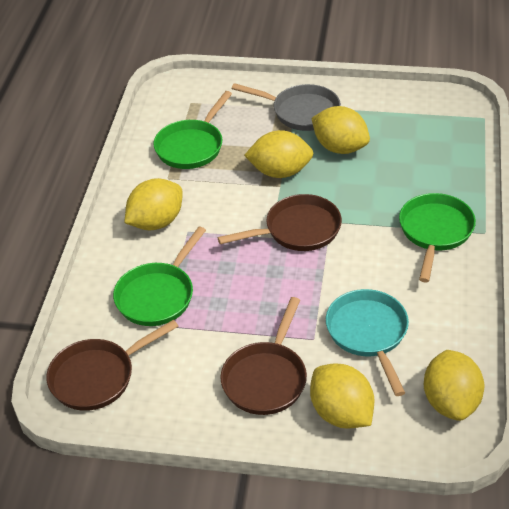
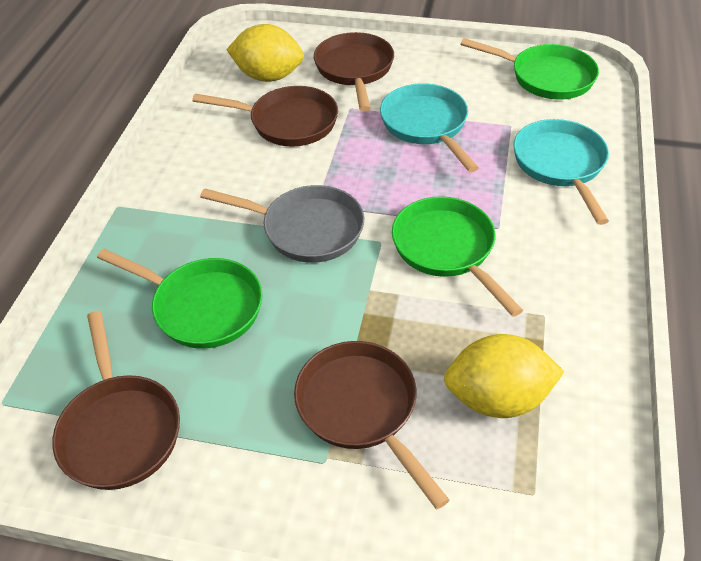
brown pan: 3 -> 4
turquoise pan: 1 -> 2
yellow lemon: 5 -> 2

